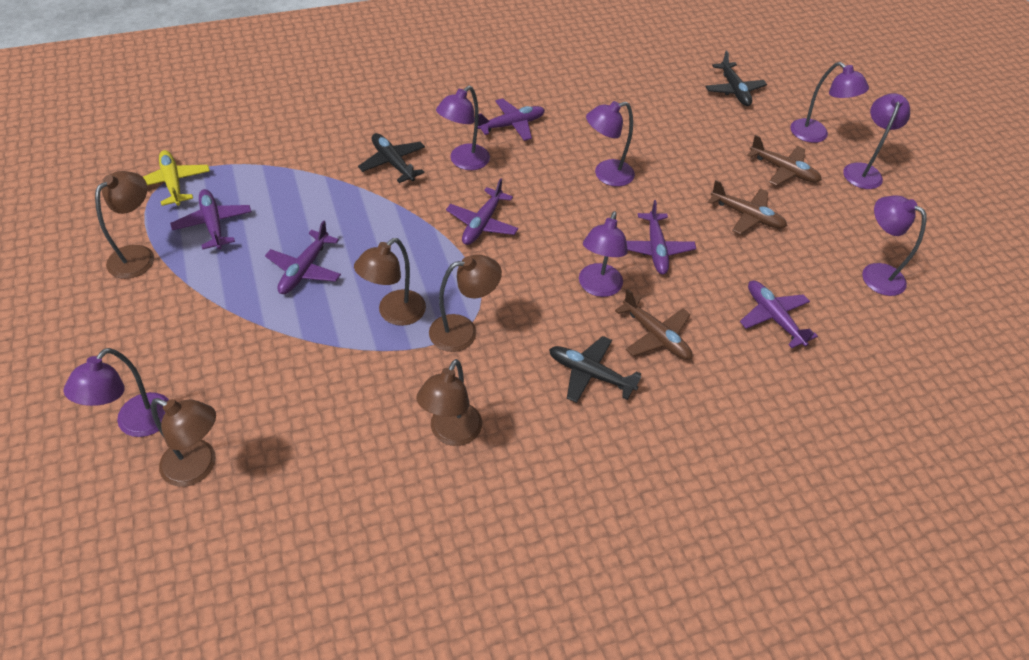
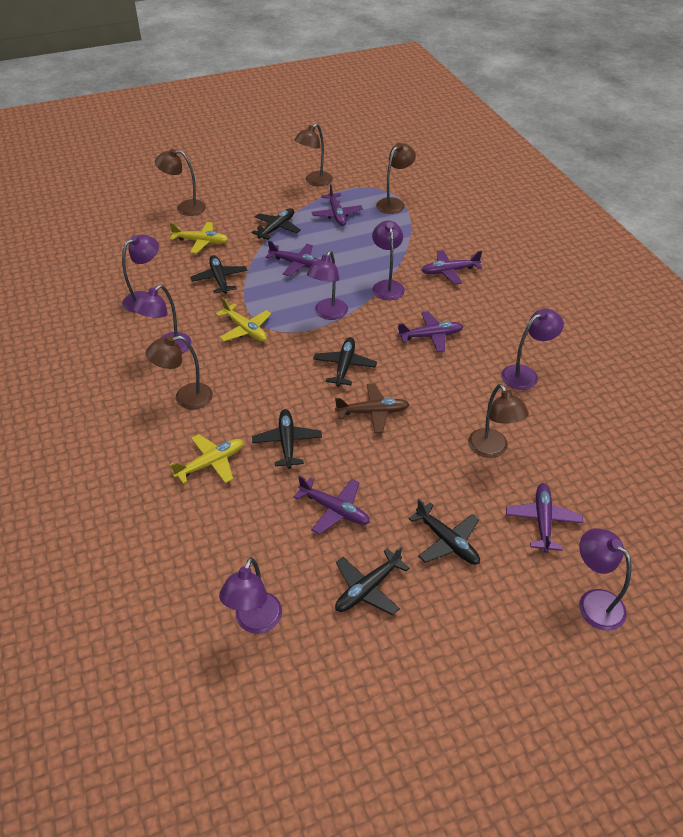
black plane: 3 -> 6
brown plane: 3 -> 1
yellow plane: 1 -> 3

